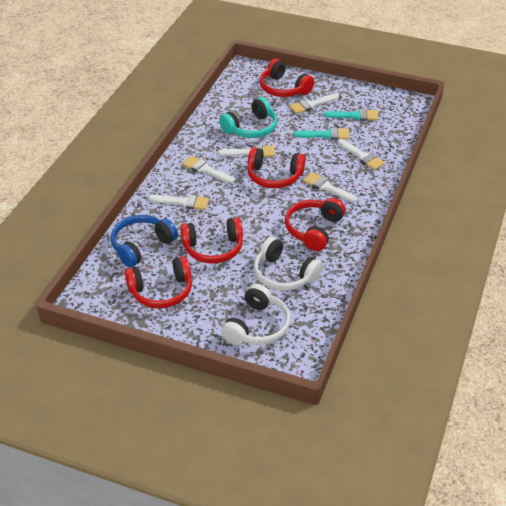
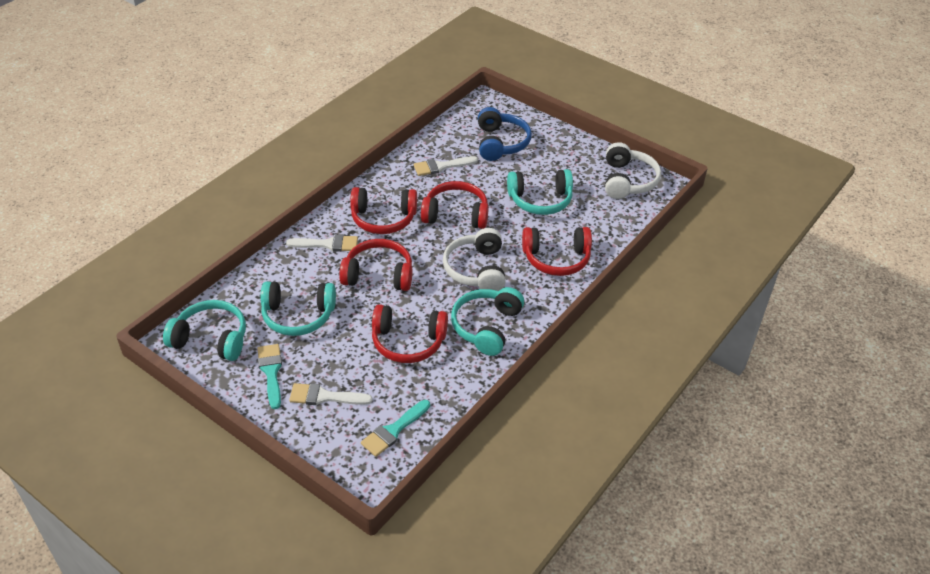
turquoise headphones: 1 -> 4
white brush: 6 -> 3

